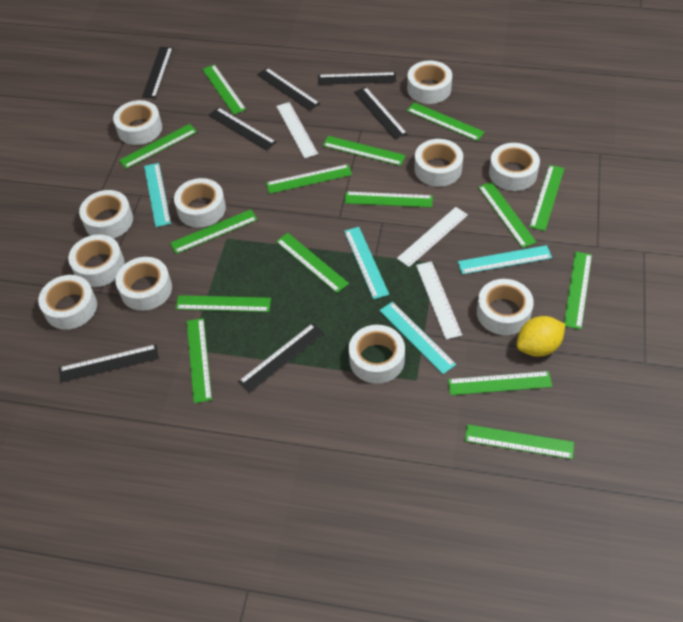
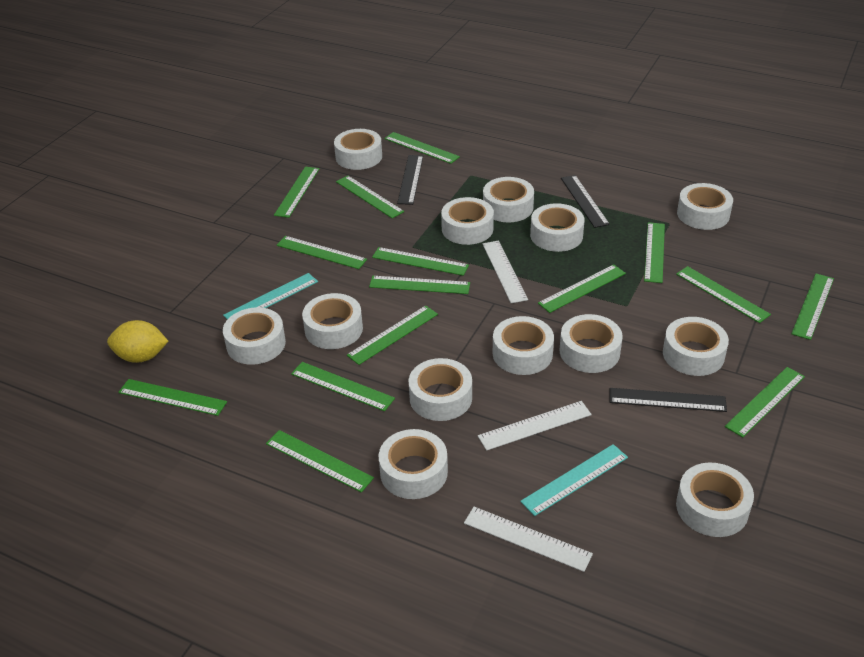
black ruler: 7 -> 3
turquoise ruler: 4 -> 2
white tape: 11 -> 13

